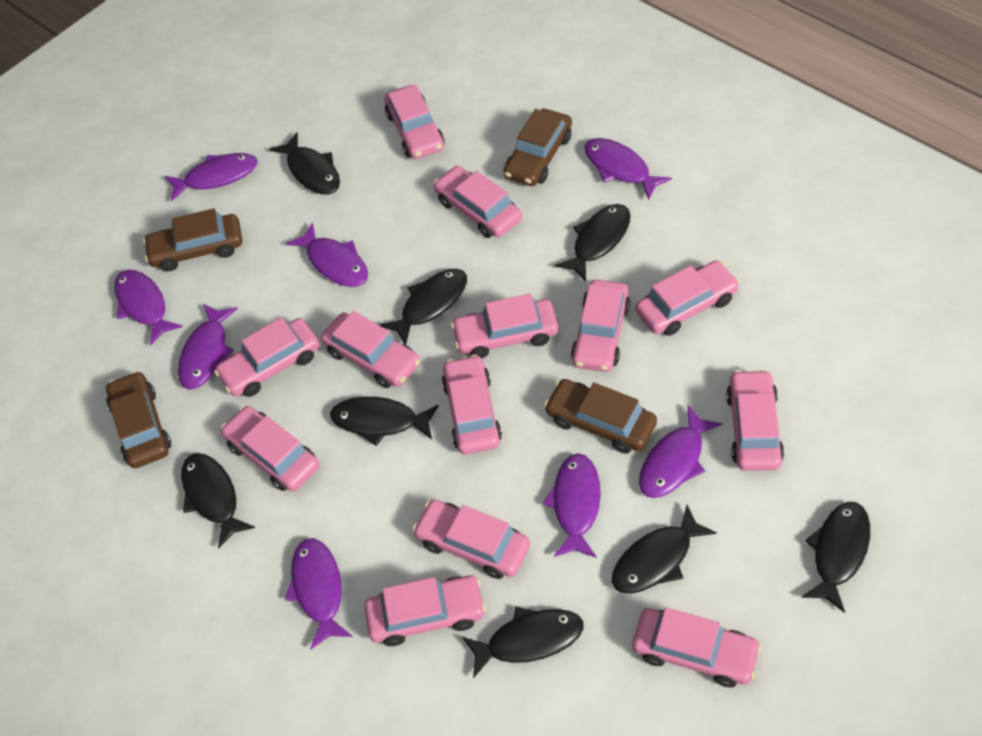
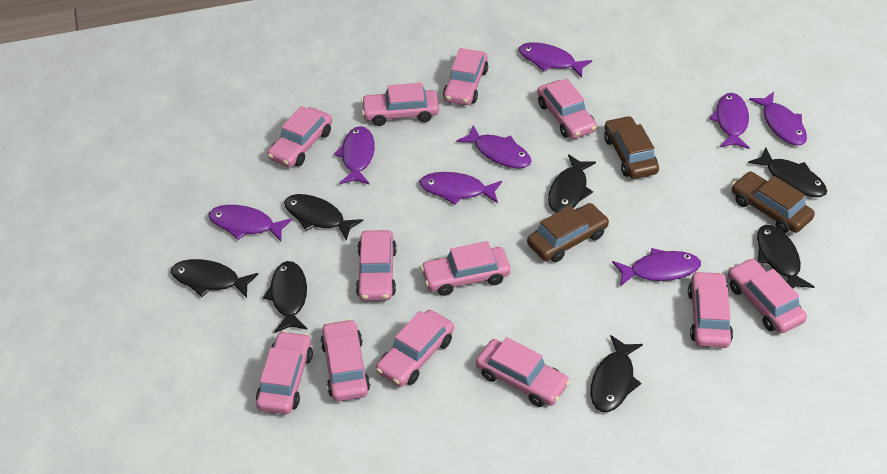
black fish: 8 -> 7
brown car: 4 -> 3
pink car: 13 -> 12

